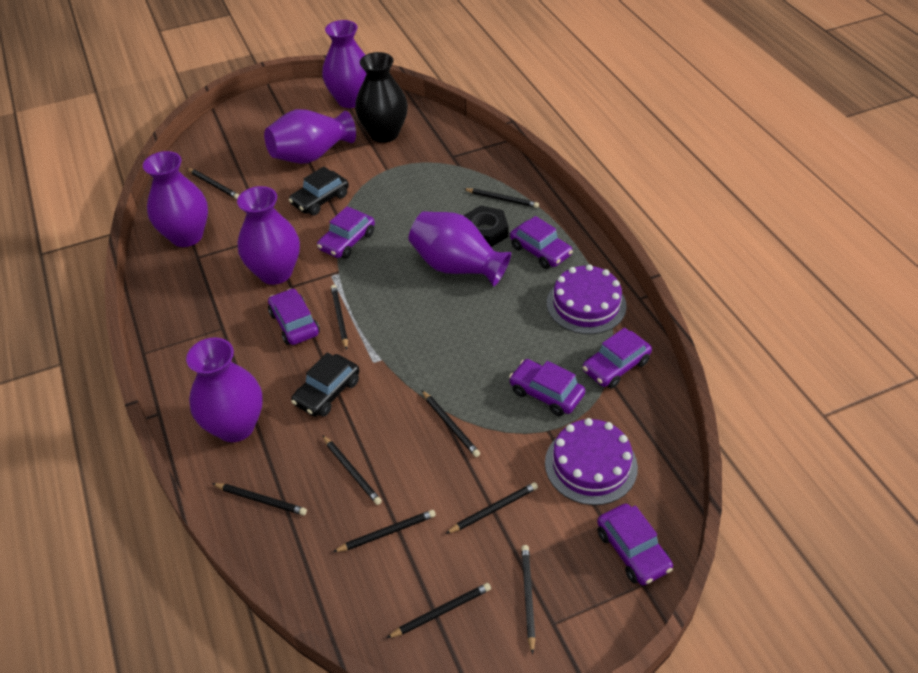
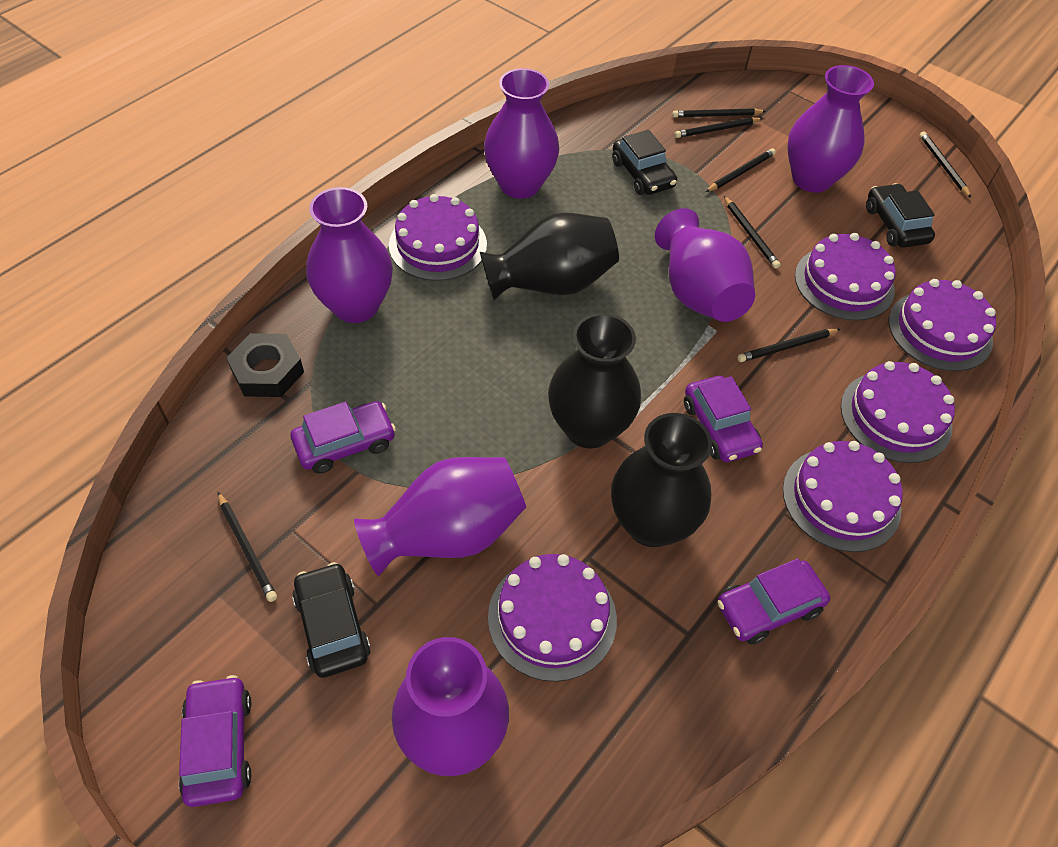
black car: 2 -> 3
black pencil: 10 -> 7
black vase: 1 -> 3
purple cake: 2 -> 6
purple car: 6 -> 4

